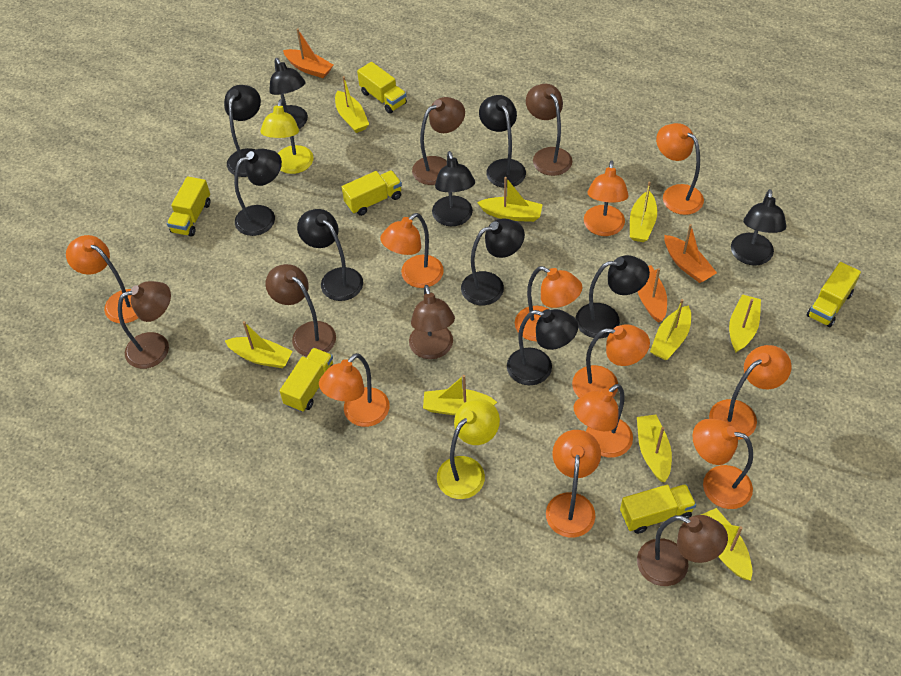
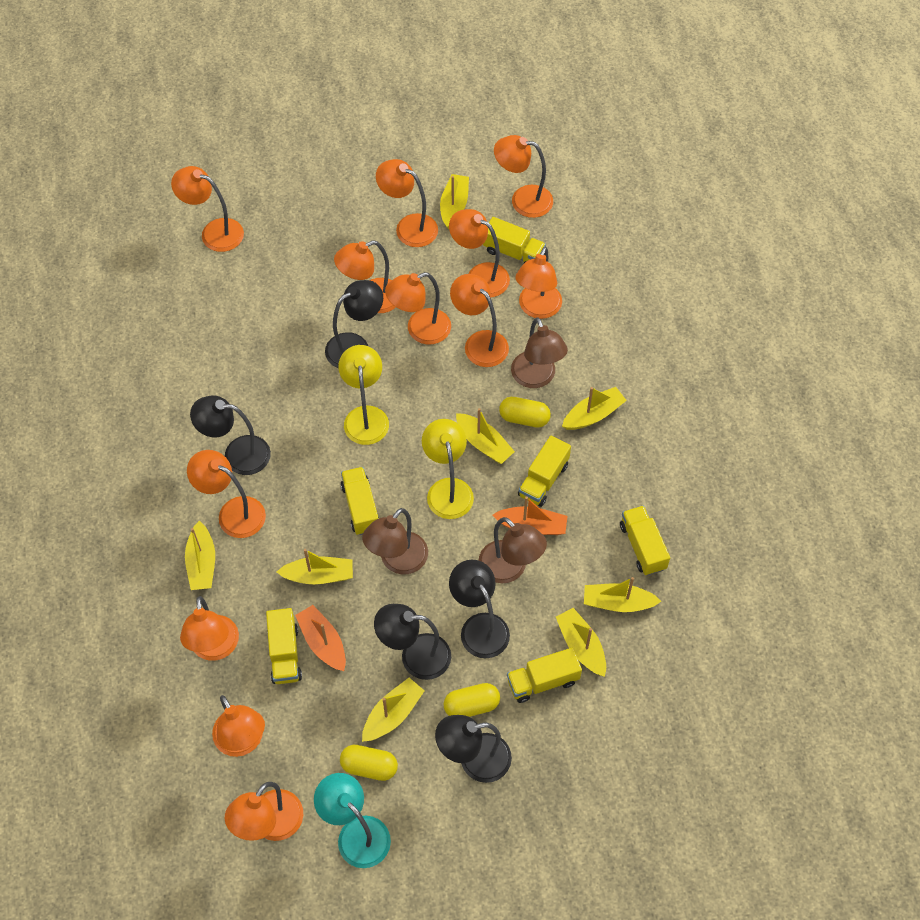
black lamp: 10 -> 5
brown lamp: 6 -> 3
orange boat: 3 -> 2
orange lamp: 11 -> 12
turquoise lamp: 0 -> 1
yellow boat: 9 -> 8
yellow capsule: 0 -> 3

